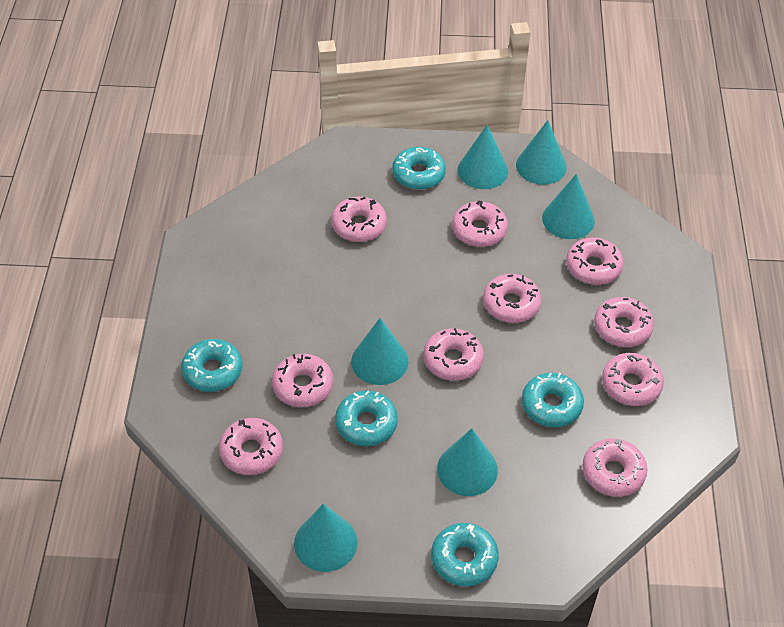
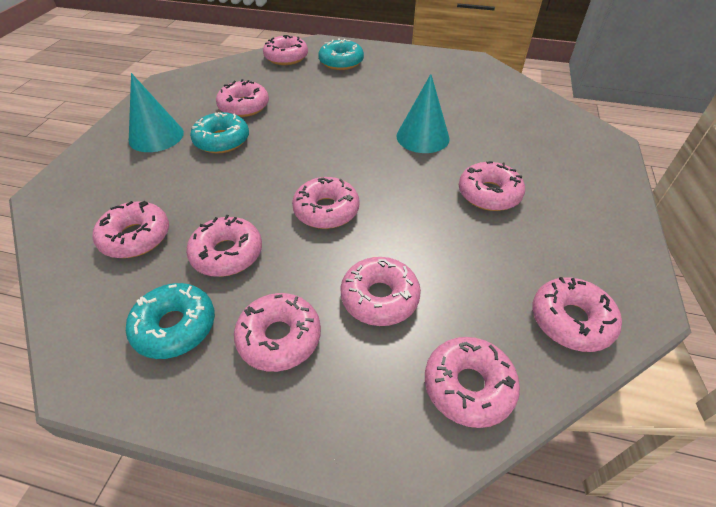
turquoise cone: 6 -> 2
turquoise donut: 5 -> 3

